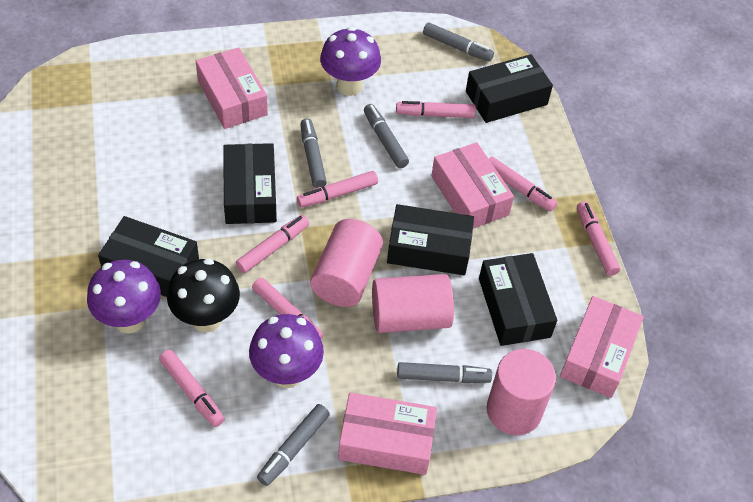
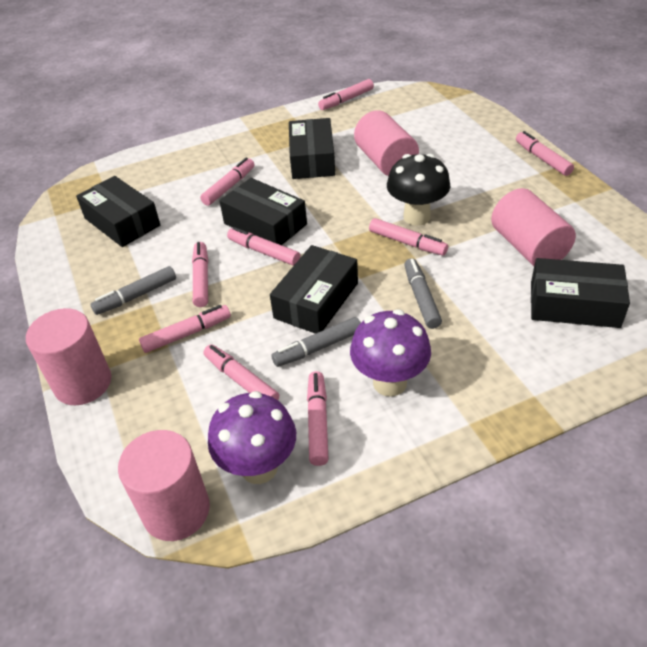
grey marker: 5 -> 3
pink box: 4 -> 0
pink cylinder: 3 -> 4
pink marker: 7 -> 9
purple mushroom: 3 -> 2

